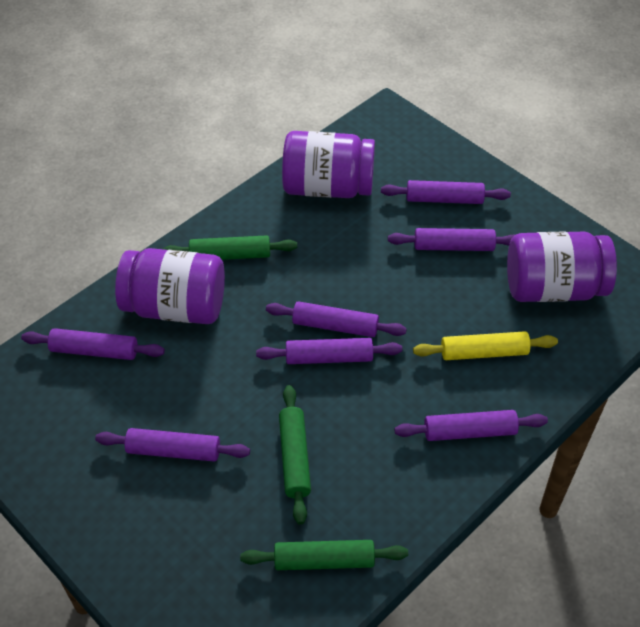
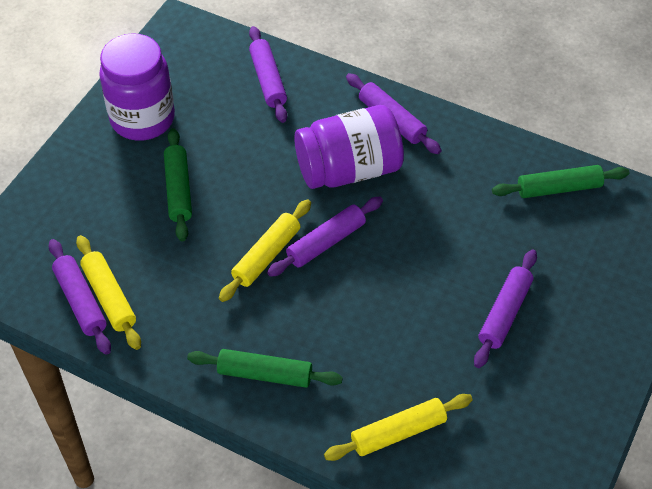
purple jar: 3 -> 2
purple rolling pin: 7 -> 5
yellow rolling pin: 1 -> 3

